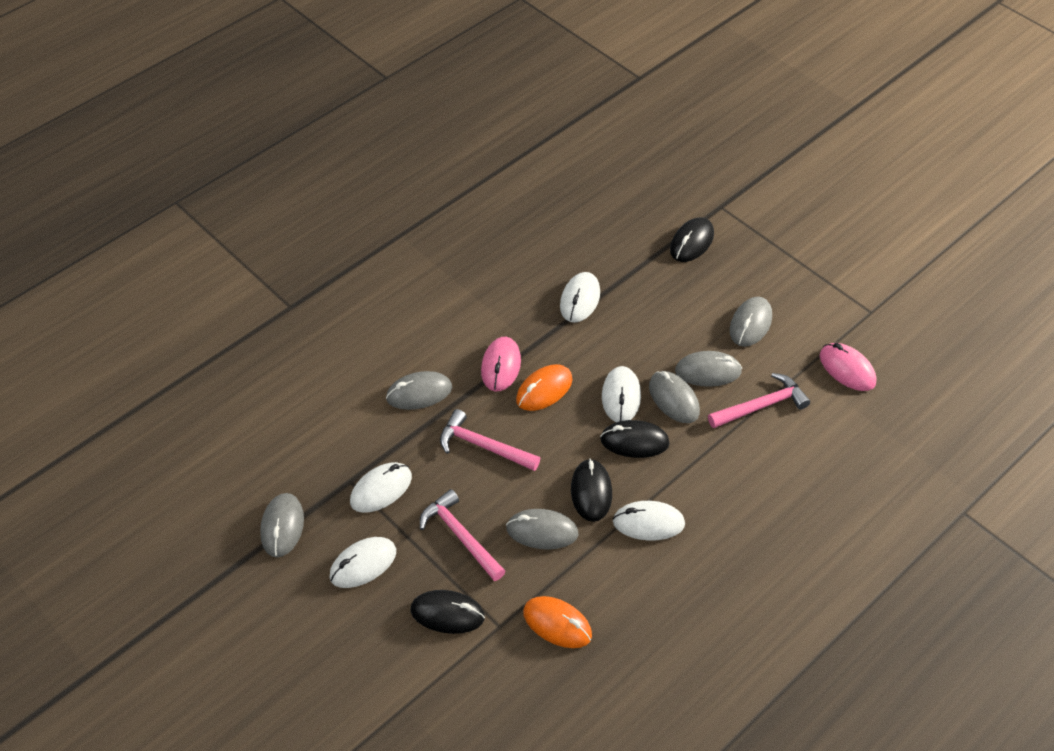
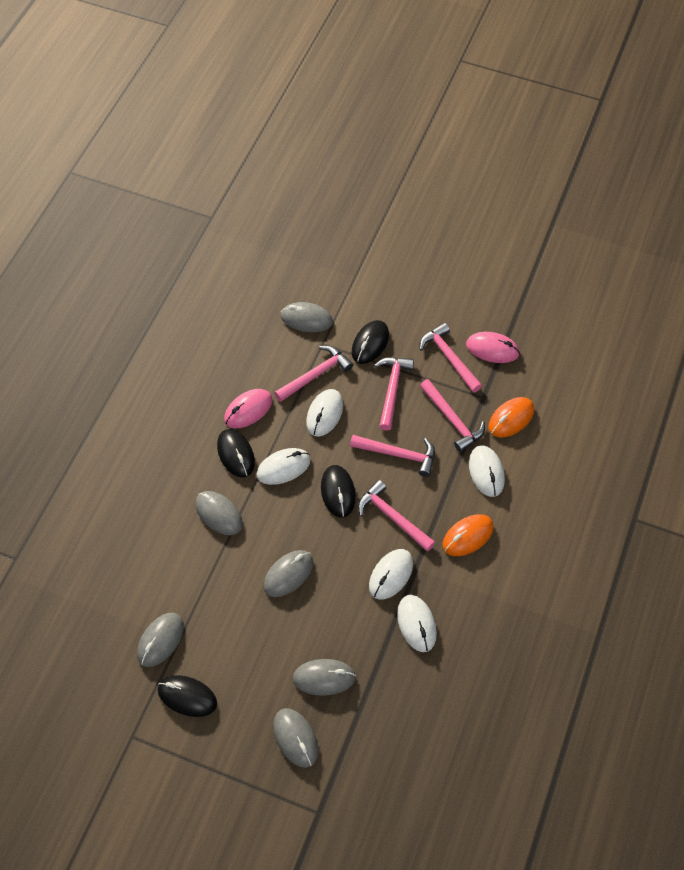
pink hammer: 3 -> 6

